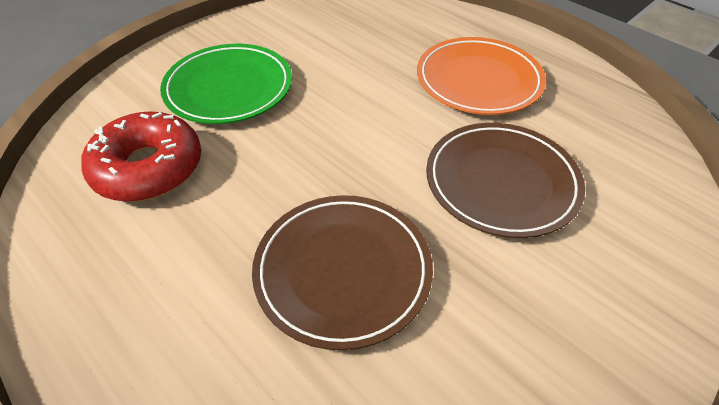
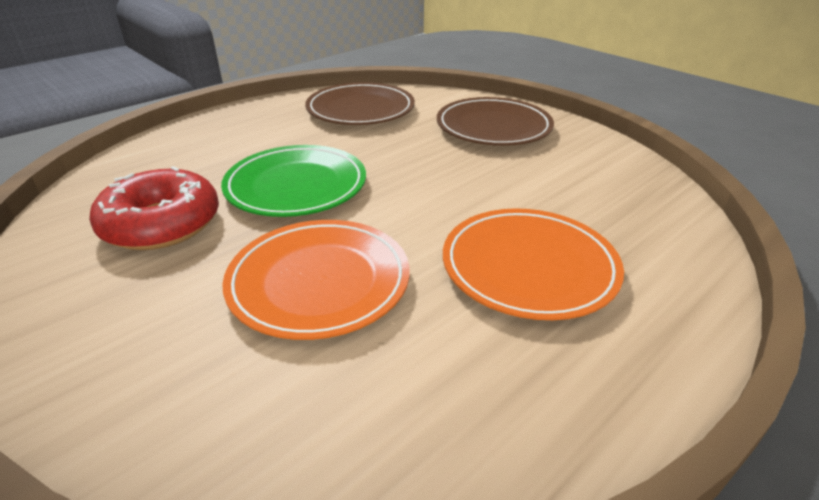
orange plate: 1 -> 2

